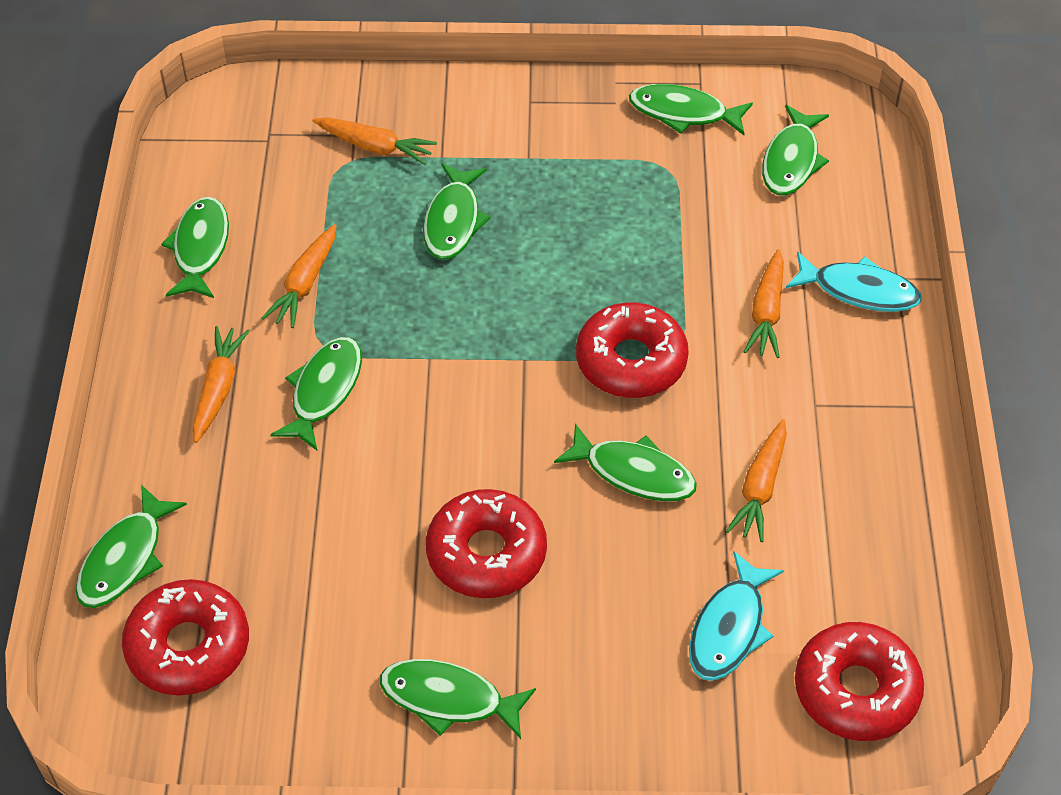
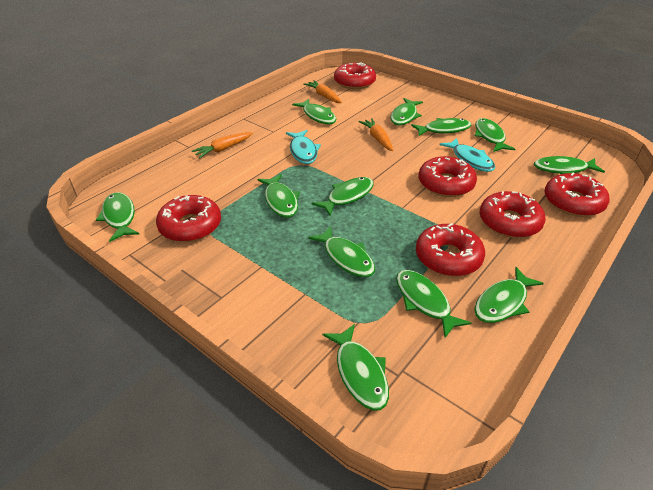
green fish: 8 -> 12
orange carrot: 5 -> 3
red donut: 4 -> 6

